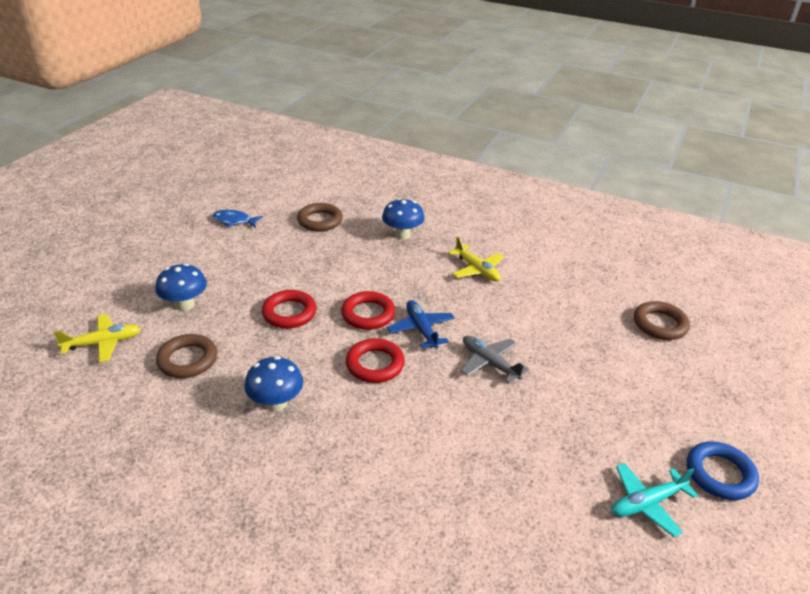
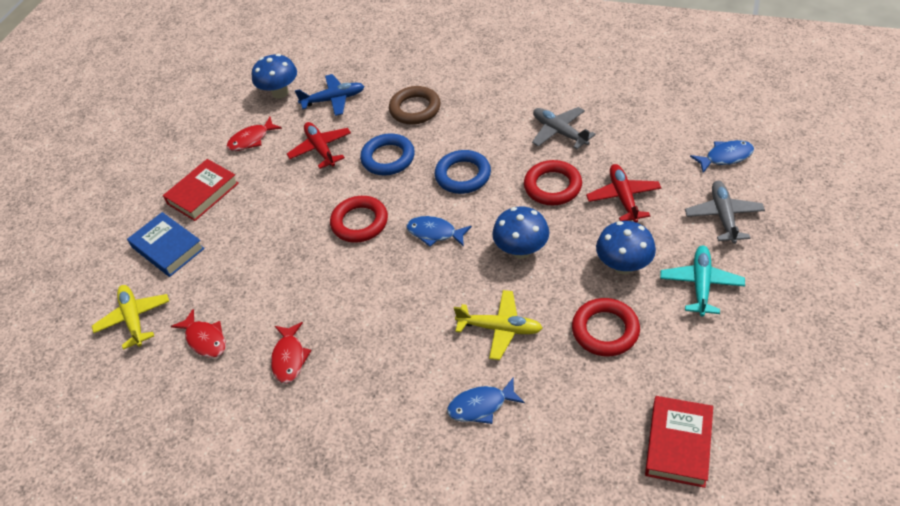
blue book: 0 -> 1
blue fish: 1 -> 3
blue ring: 1 -> 2
brown ring: 3 -> 1
grey plane: 1 -> 2
red book: 0 -> 2
red fish: 0 -> 3
red plane: 0 -> 2

